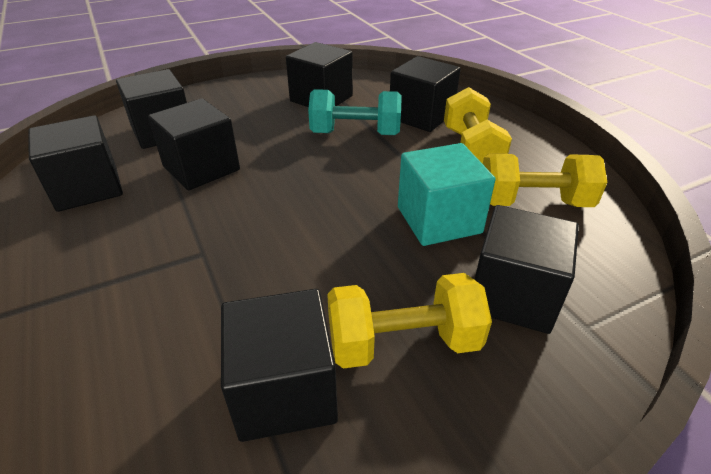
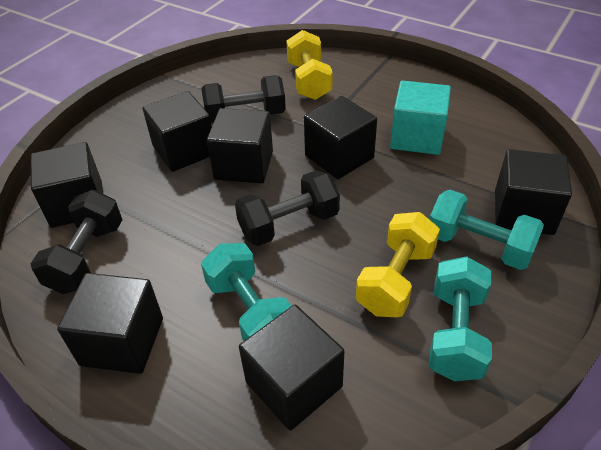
black dumbbell: 0 -> 3
turquoise dumbbell: 1 -> 3
yellow dumbbell: 3 -> 2

